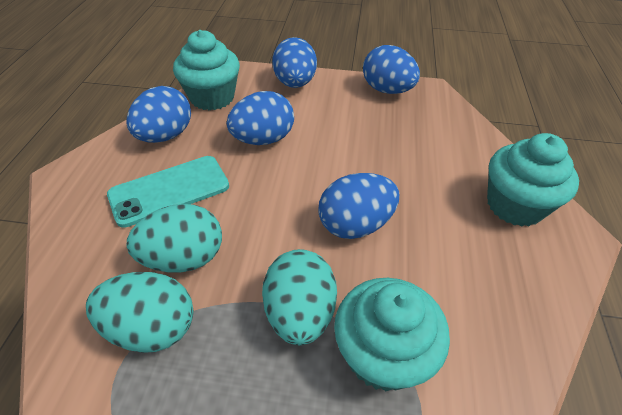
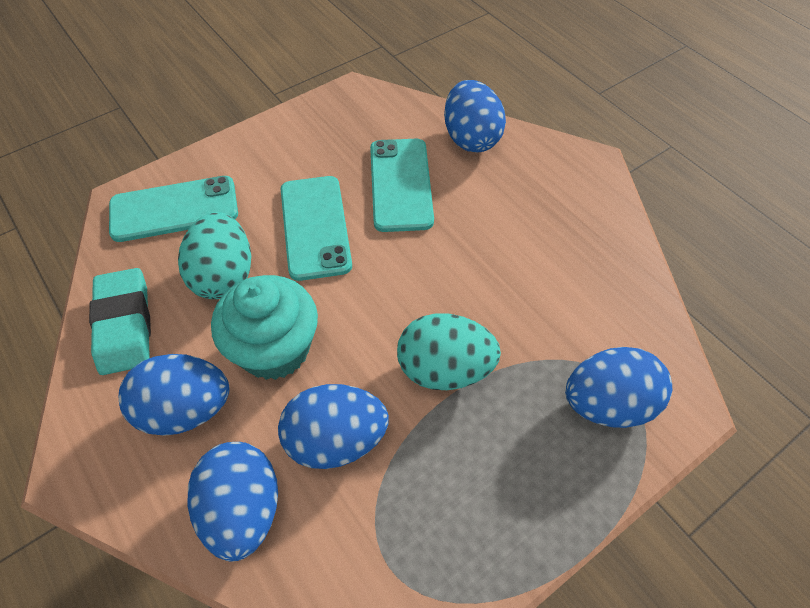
turquoise cupcake: 3 -> 1
turquoise egg: 3 -> 2
turquoise eraser: 0 -> 1
turquoise phone: 1 -> 3

